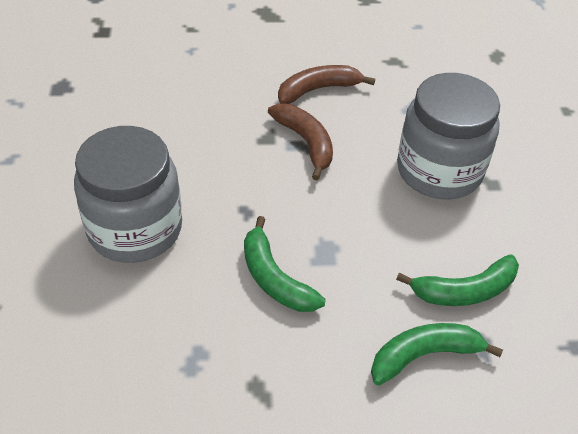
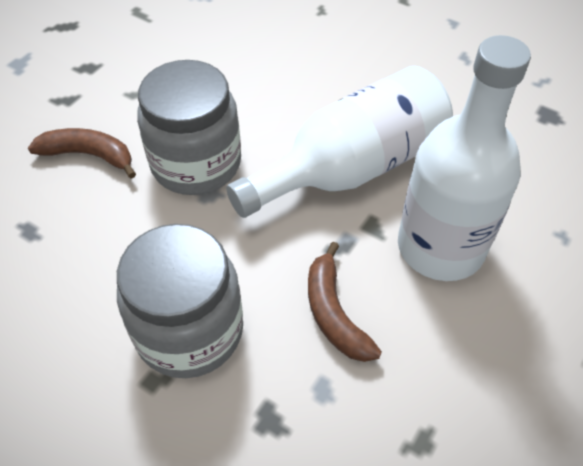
green banana: 3 -> 0
white bottle: 0 -> 2

